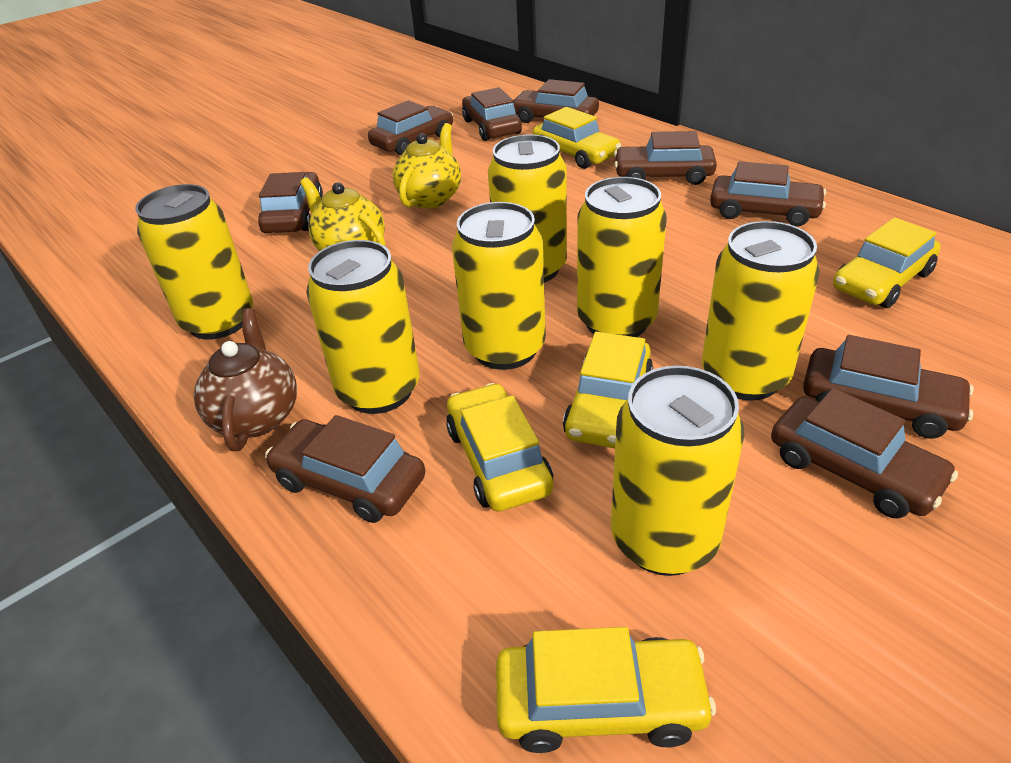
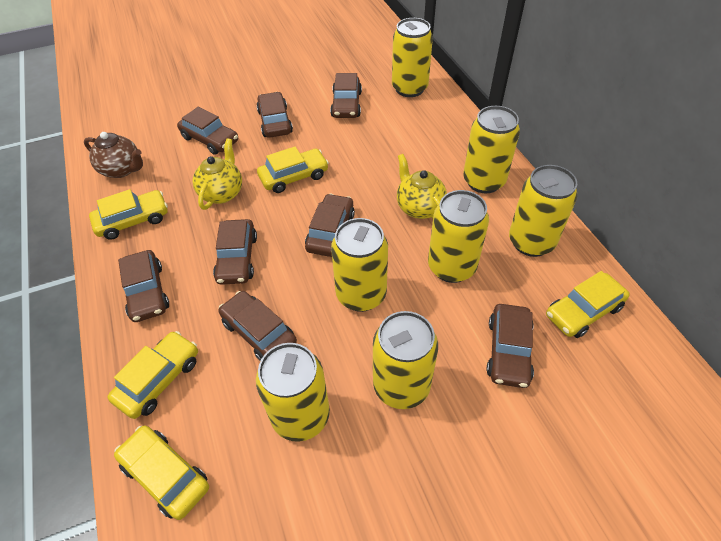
brown car: 9 -> 8

